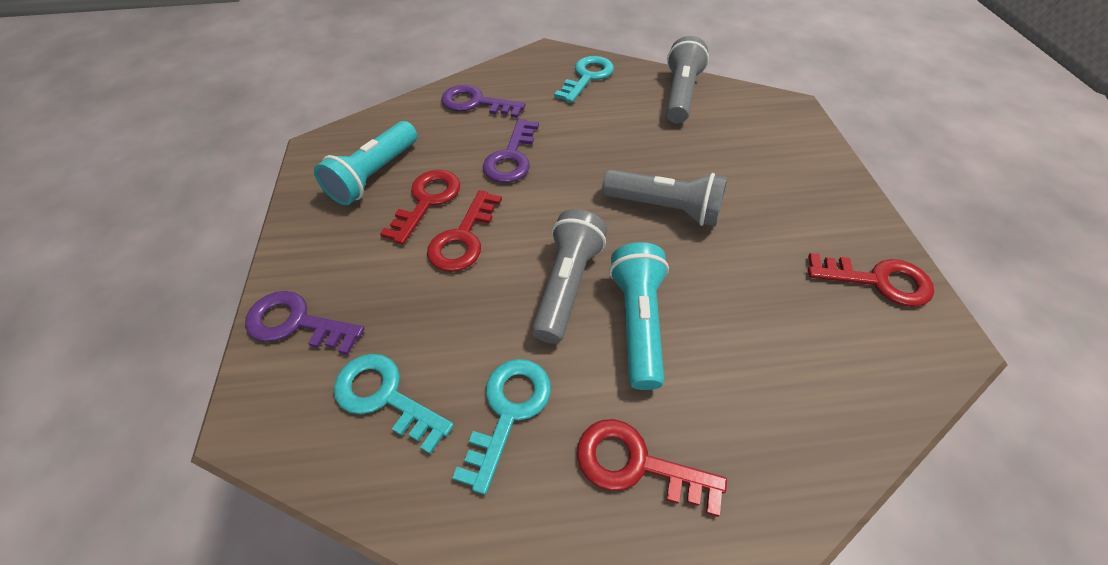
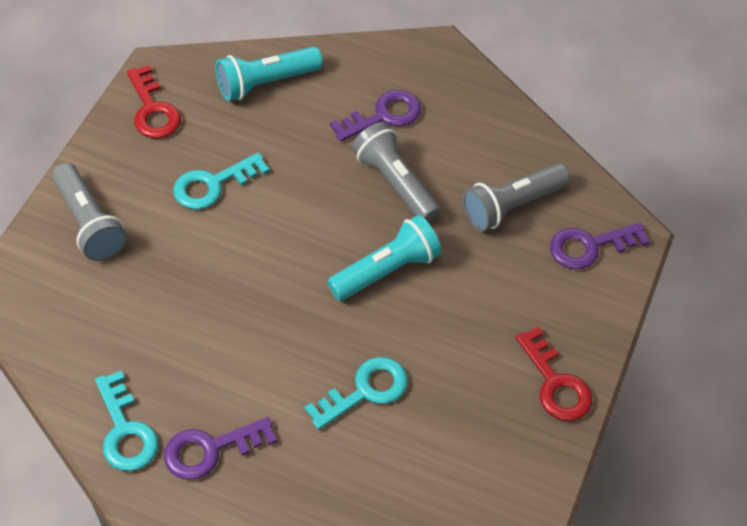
red key: 4 -> 2

